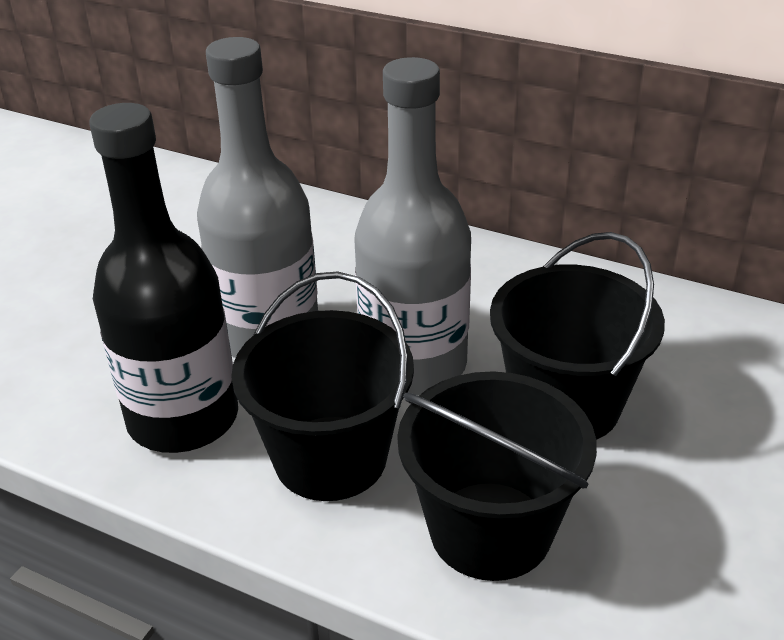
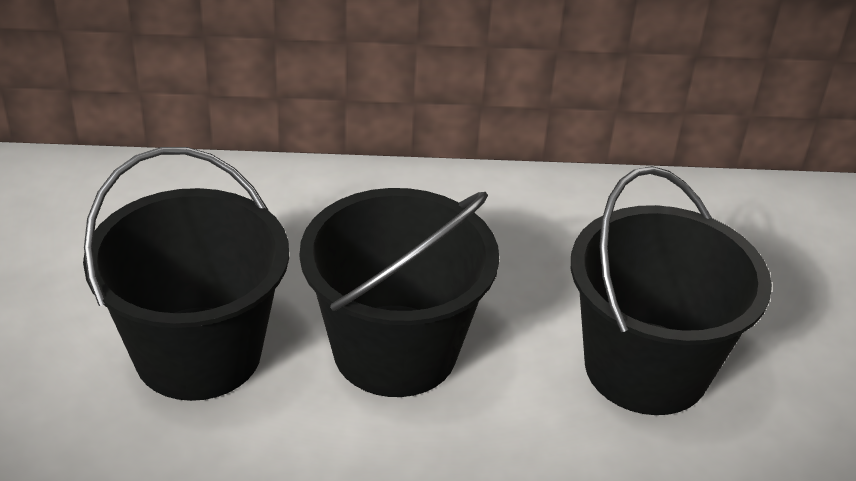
black bottle: 1 -> 0
grey bottle: 2 -> 0

